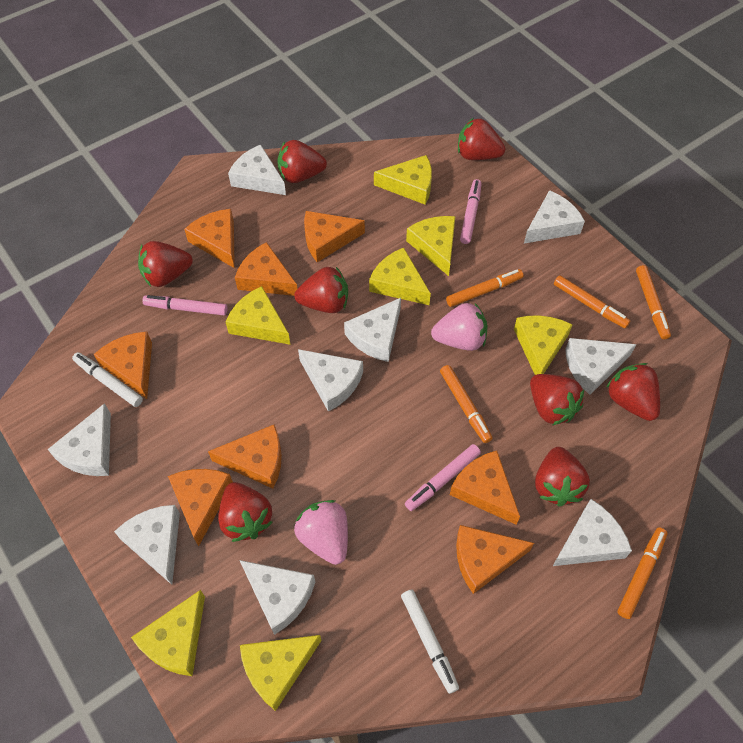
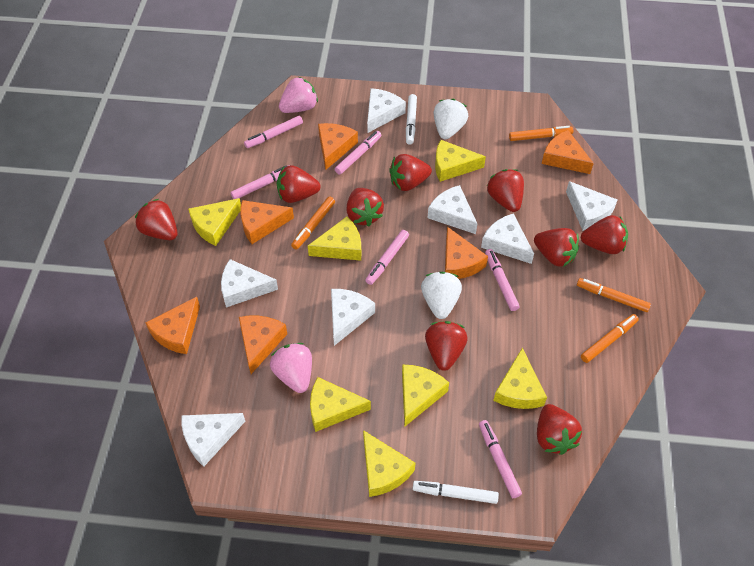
orange cheese: 8 -> 6
orange marker: 5 -> 4
pink marker: 3 -> 6
red strawberry: 8 -> 9
white cheese: 9 -> 7
white strawberry: 0 -> 2

